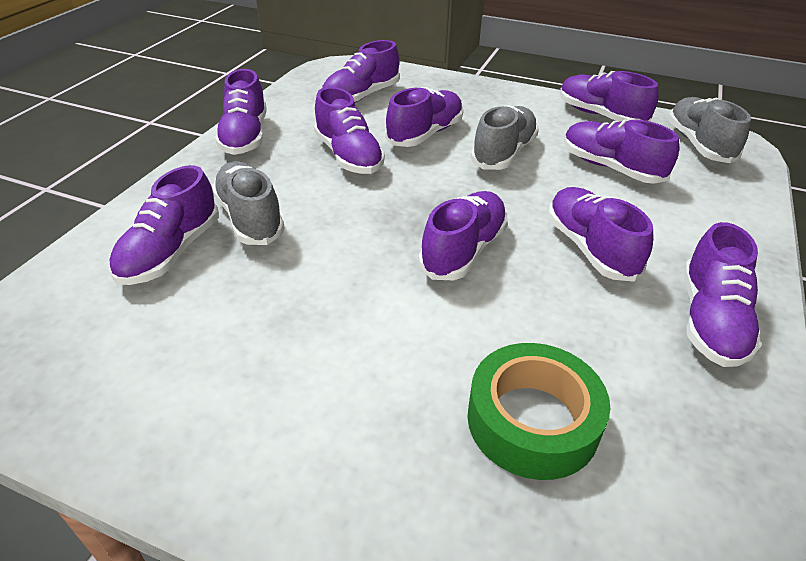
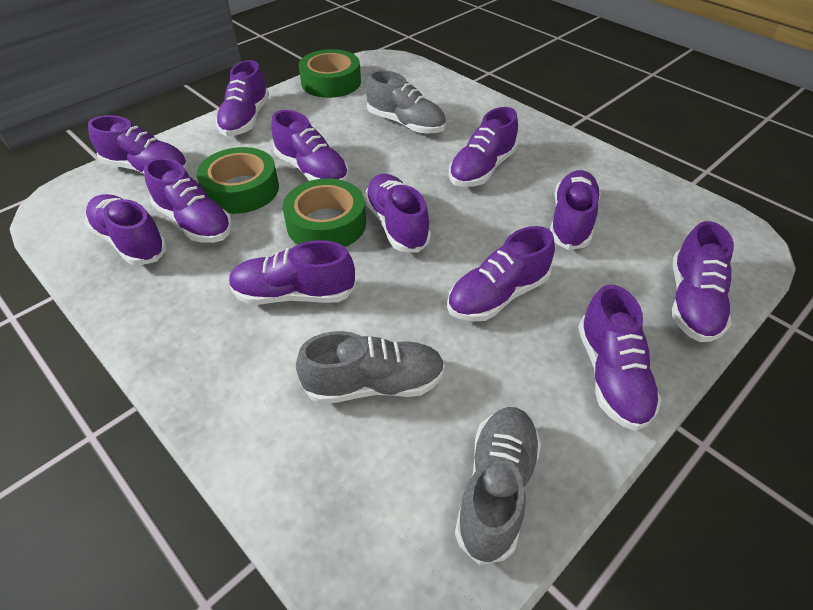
green tape: 1 -> 3
purple shoe: 10 -> 12

